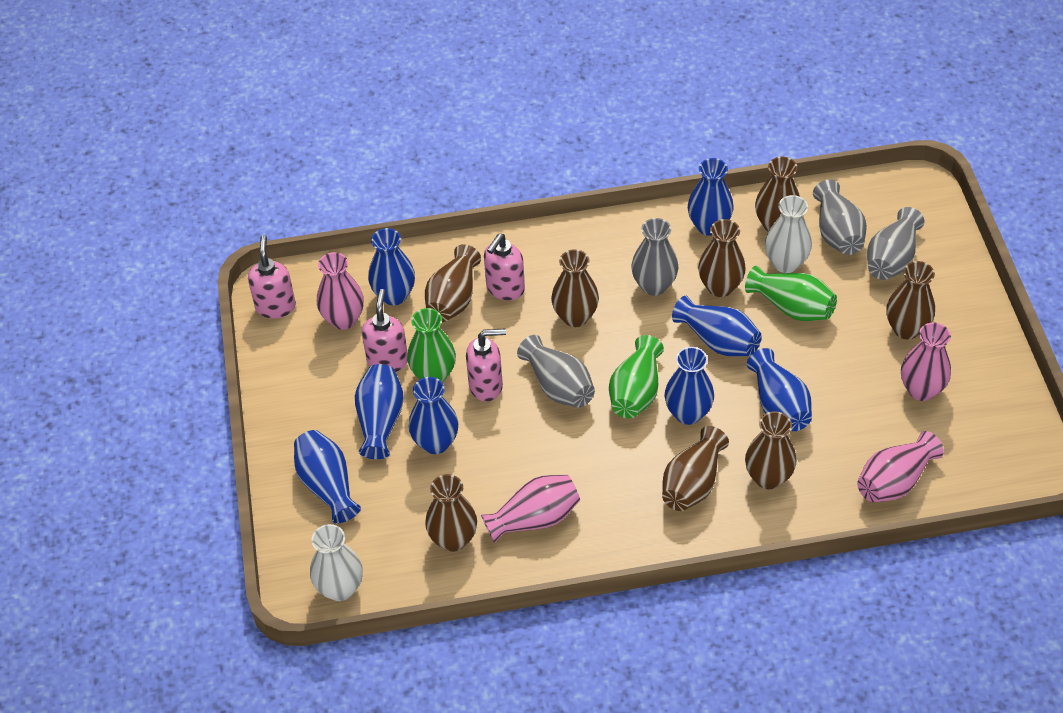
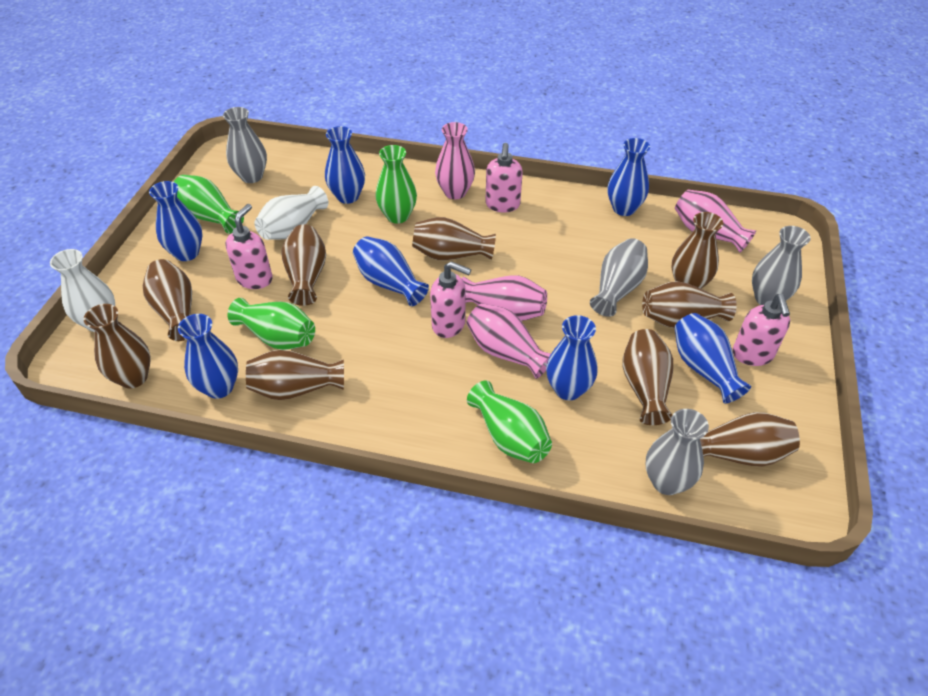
blue vase: 8 -> 7
brown vase: 8 -> 9
green vase: 3 -> 4

